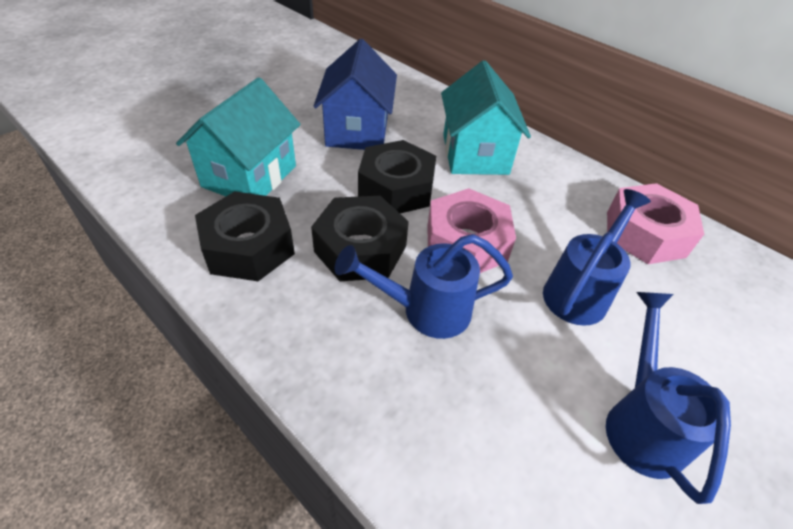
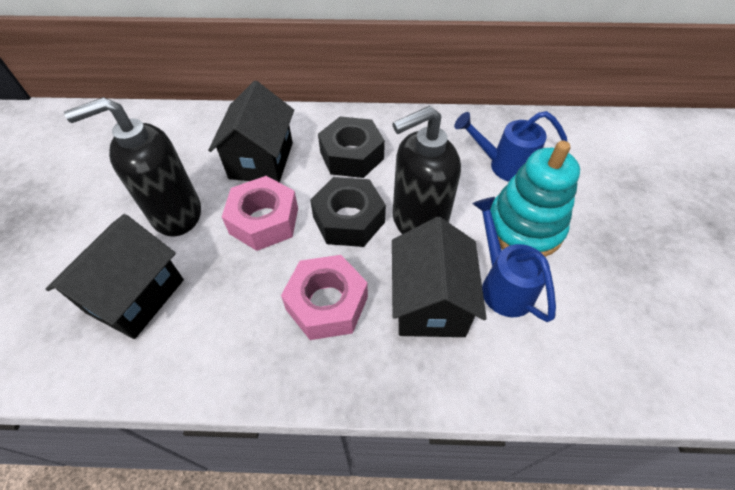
black house: 0 -> 3
black nut: 3 -> 2
black soap dispenser: 0 -> 2
blue house: 1 -> 0
blue watering can: 3 -> 2
turquoise house: 2 -> 0
turquoise stacking toy: 0 -> 1

